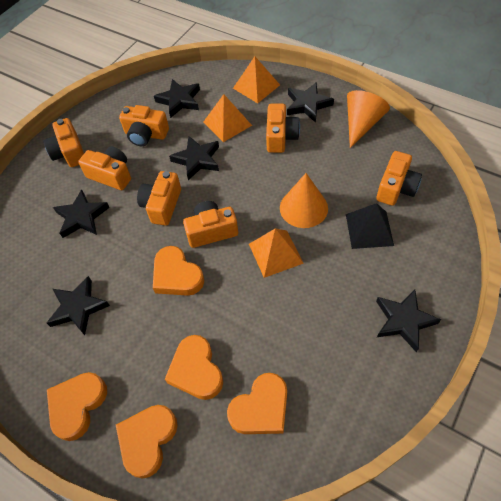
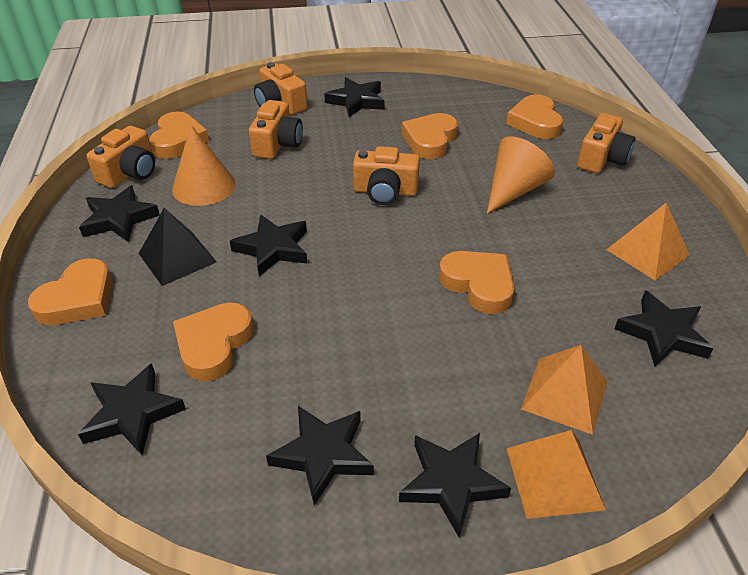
black star: 6 -> 7
orange camera: 7 -> 5
orange heart: 5 -> 6

